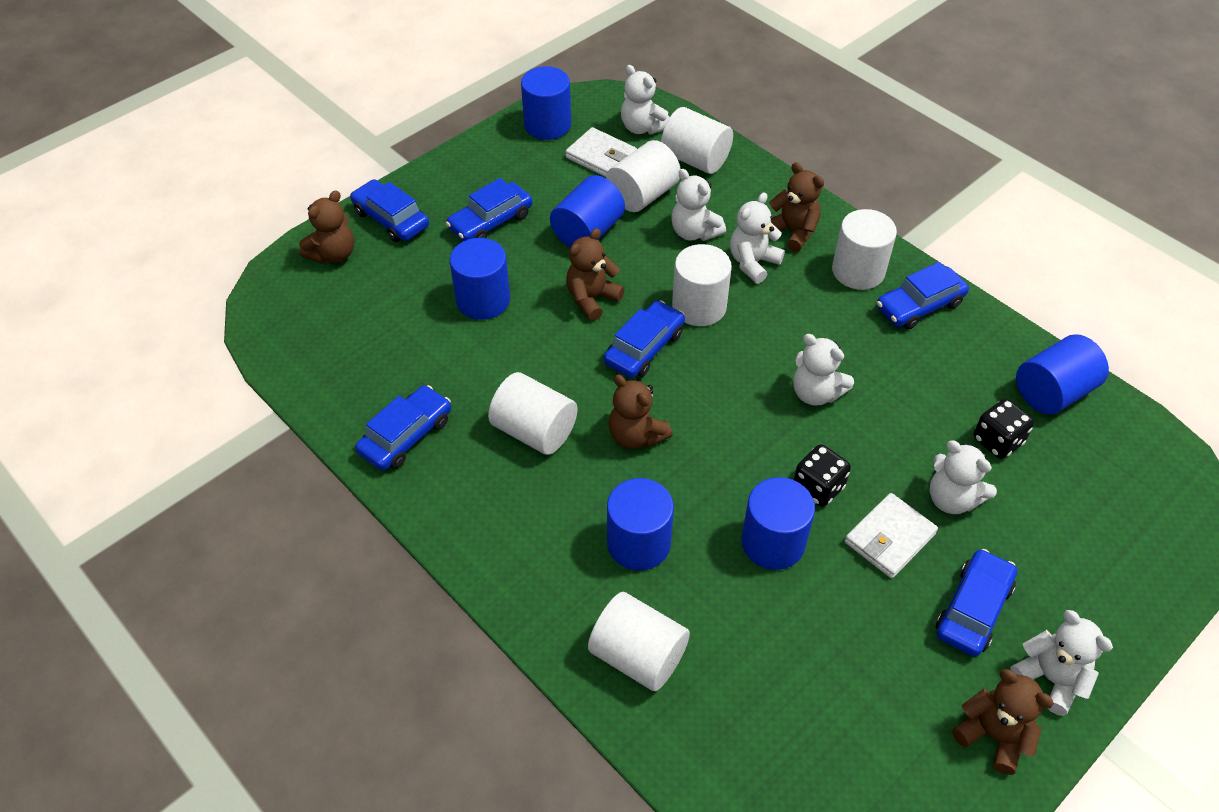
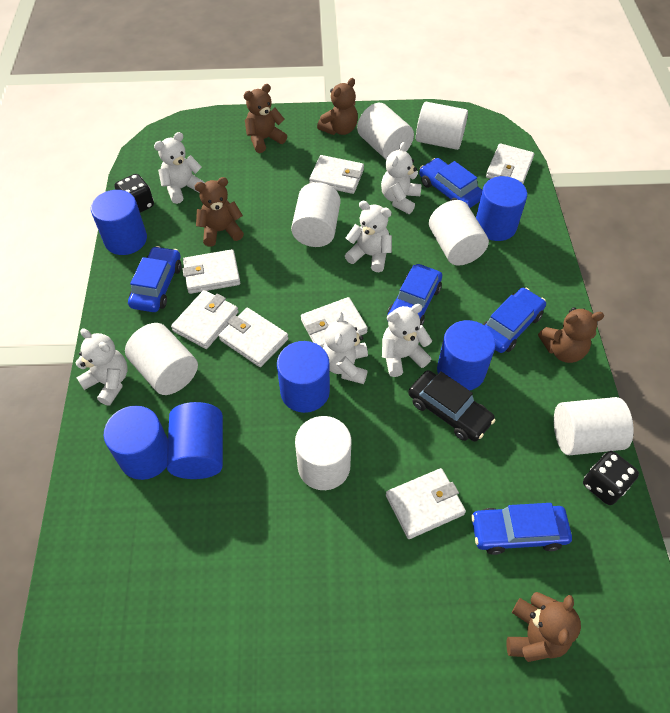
black car: 0 -> 1
blue car: 6 -> 5
white cylinder: 6 -> 7
white wallet: 2 -> 7

